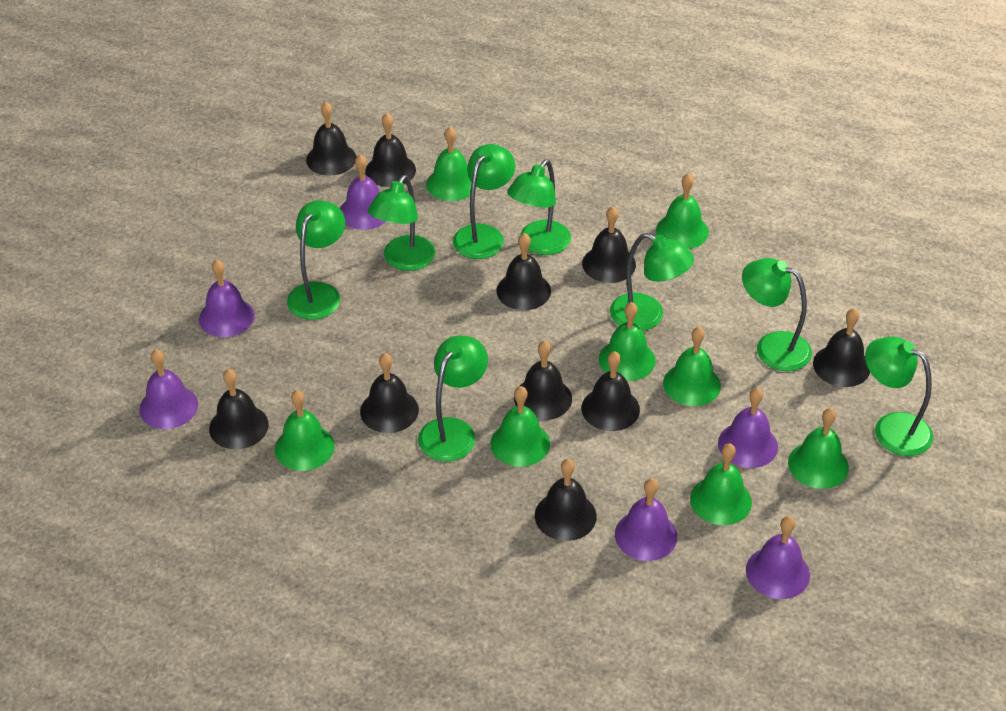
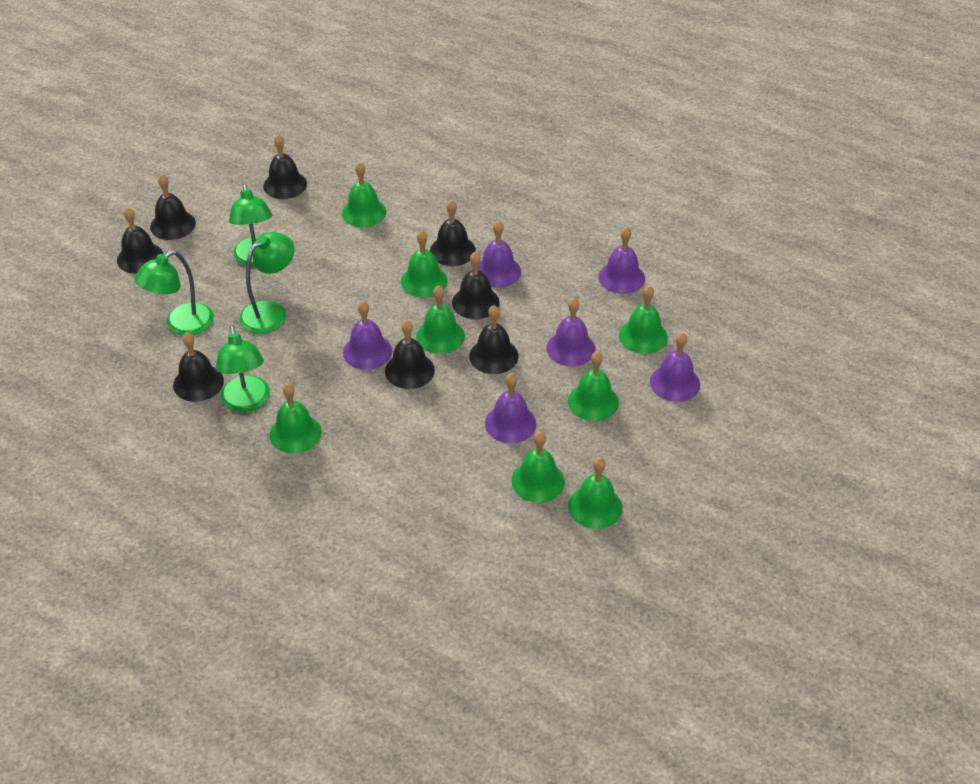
black bell: 10 -> 8
green lamp: 8 -> 4

